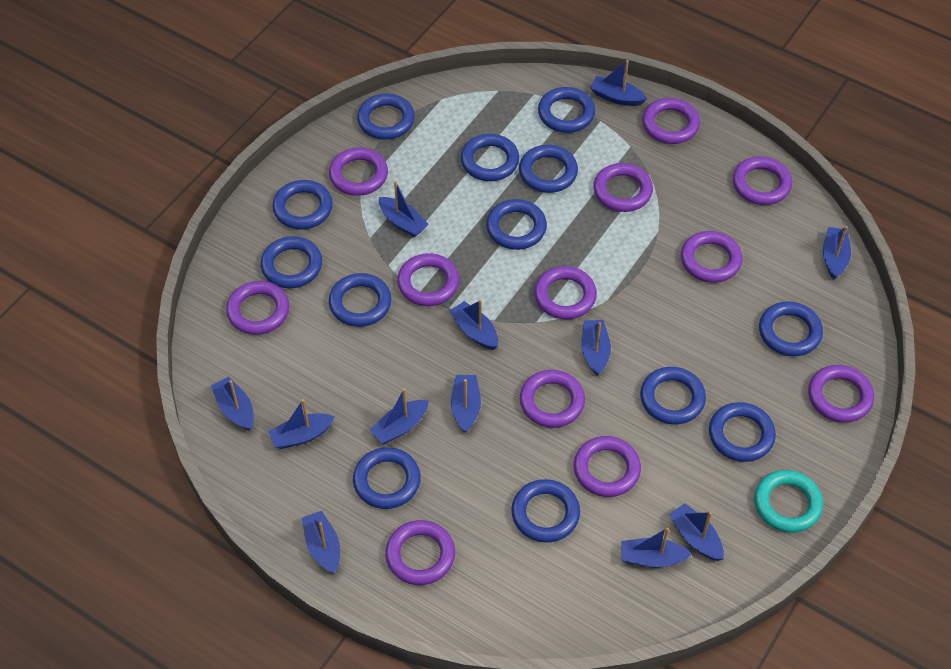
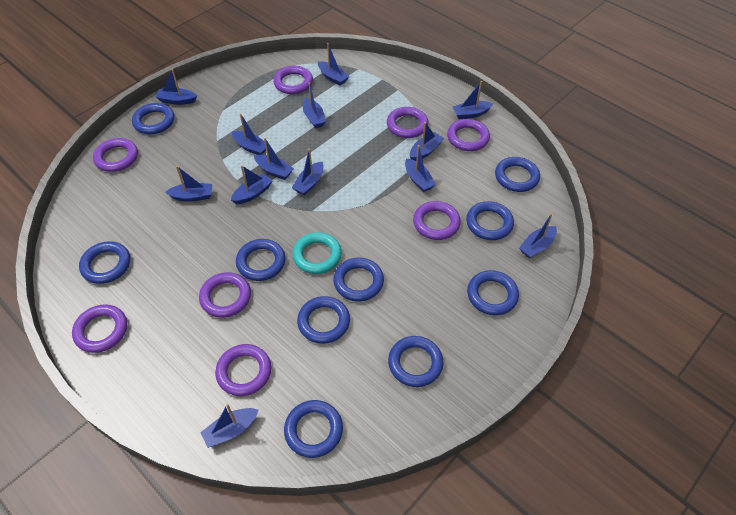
blue boat: 12 -> 13
blue ring: 13 -> 10
purple ring: 12 -> 8

